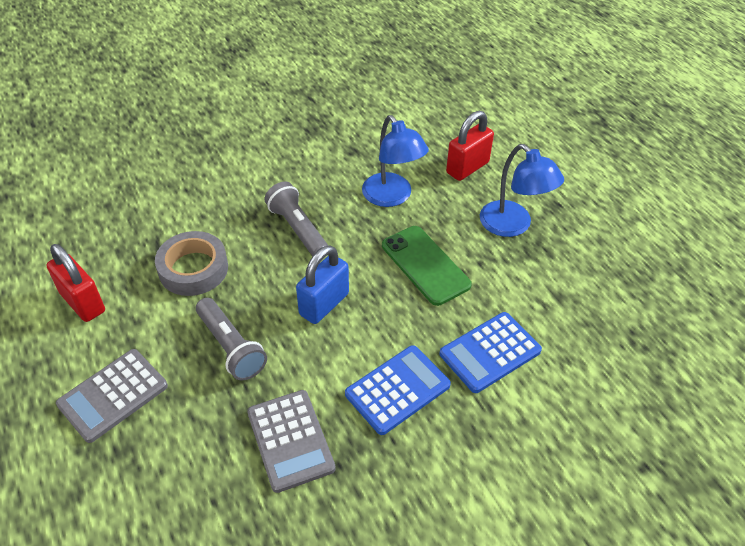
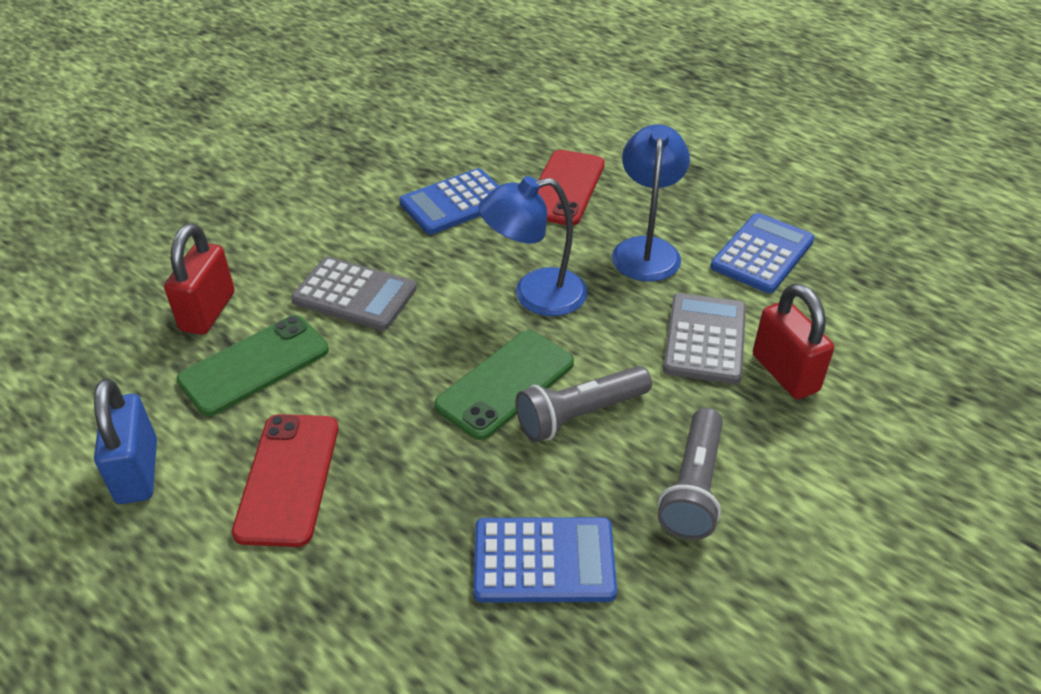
blue calculator: 2 -> 3
green phone: 1 -> 2
grey tape: 1 -> 0
red phone: 0 -> 2

